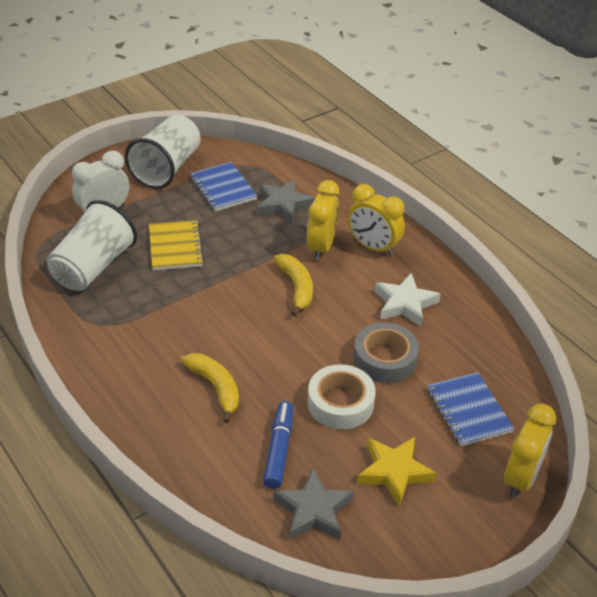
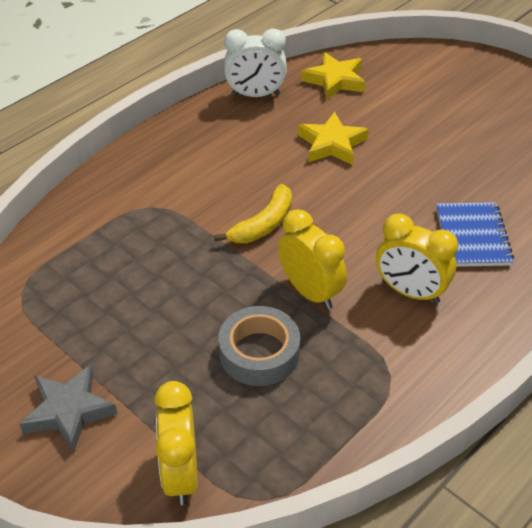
blue marker: 1 -> 0
blue notebook: 2 -> 1
grey star: 2 -> 1
white cup: 2 -> 0
white star: 1 -> 0
white tape: 1 -> 0
yellow banana: 2 -> 1
yellow notebook: 1 -> 0
yellow star: 1 -> 2

